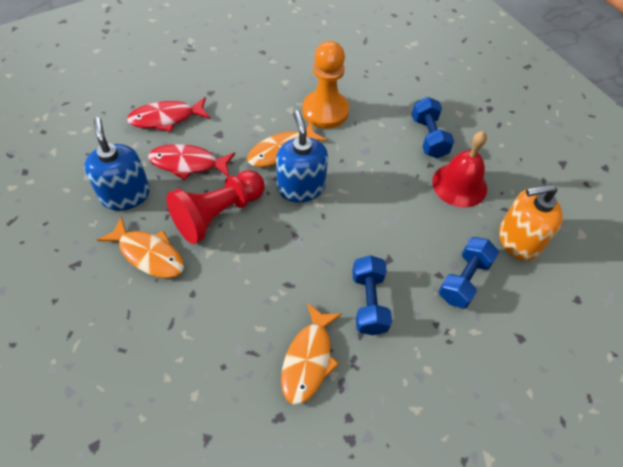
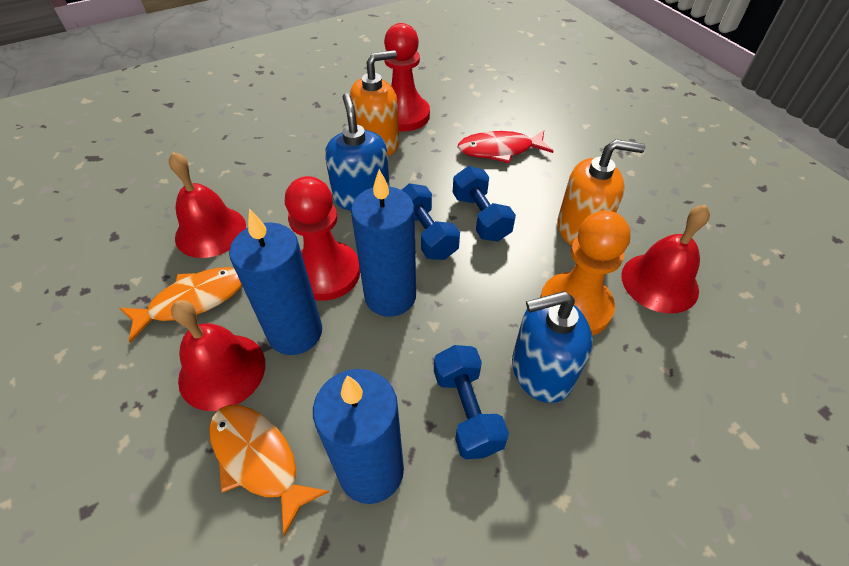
blue candle: 0 -> 3
orange fish: 3 -> 2
orange soap dispenser: 1 -> 2
red bell: 1 -> 3
red fish: 2 -> 1
red pawn: 1 -> 2

